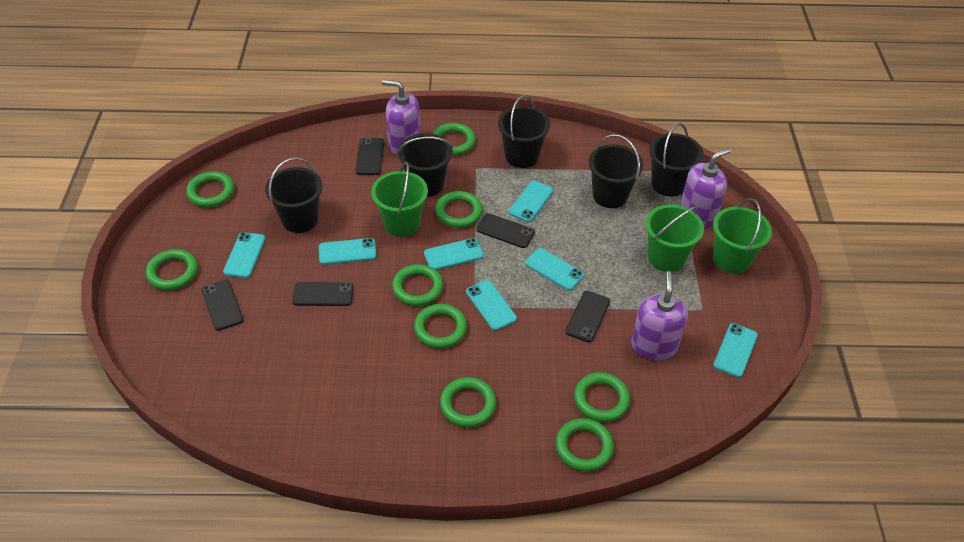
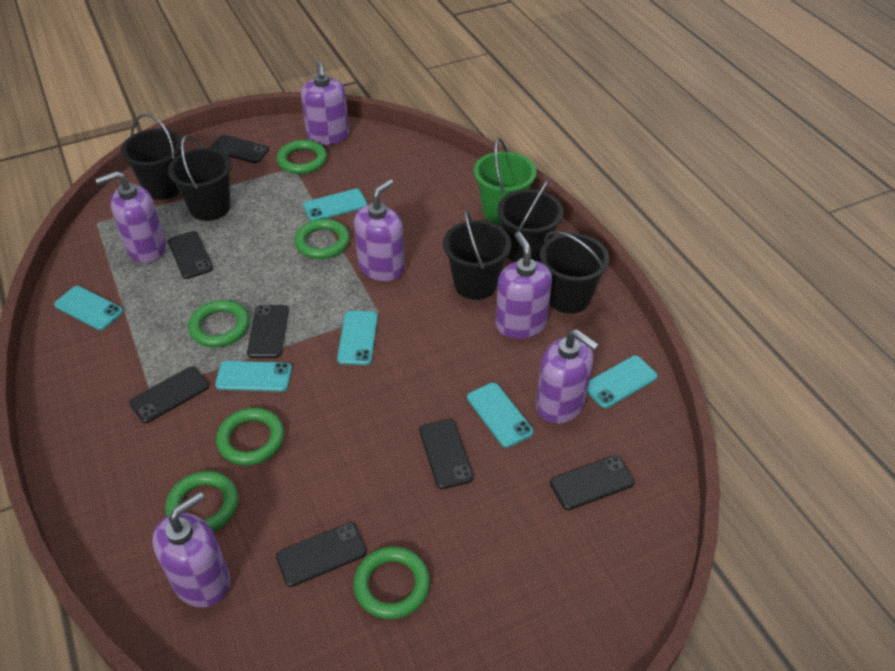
black phone: 5 -> 7
green bucket: 3 -> 1
green ring: 9 -> 6
purple soap dispenser: 3 -> 6
turquoise phone: 7 -> 6

